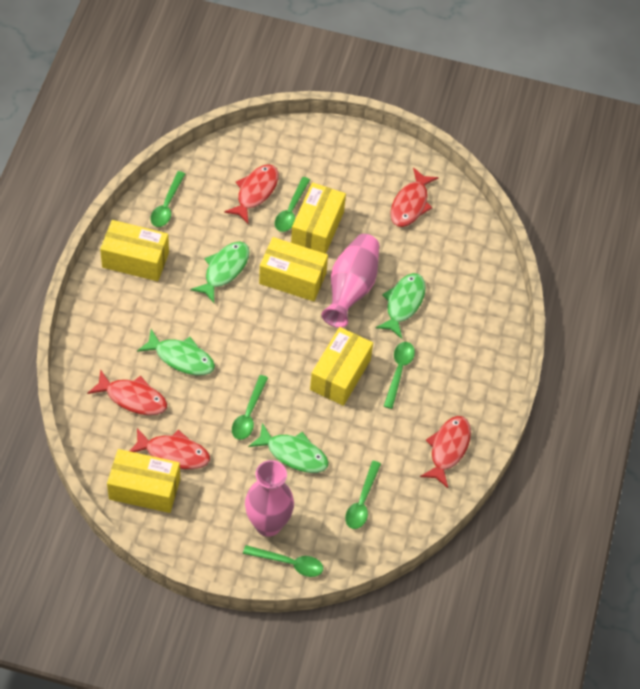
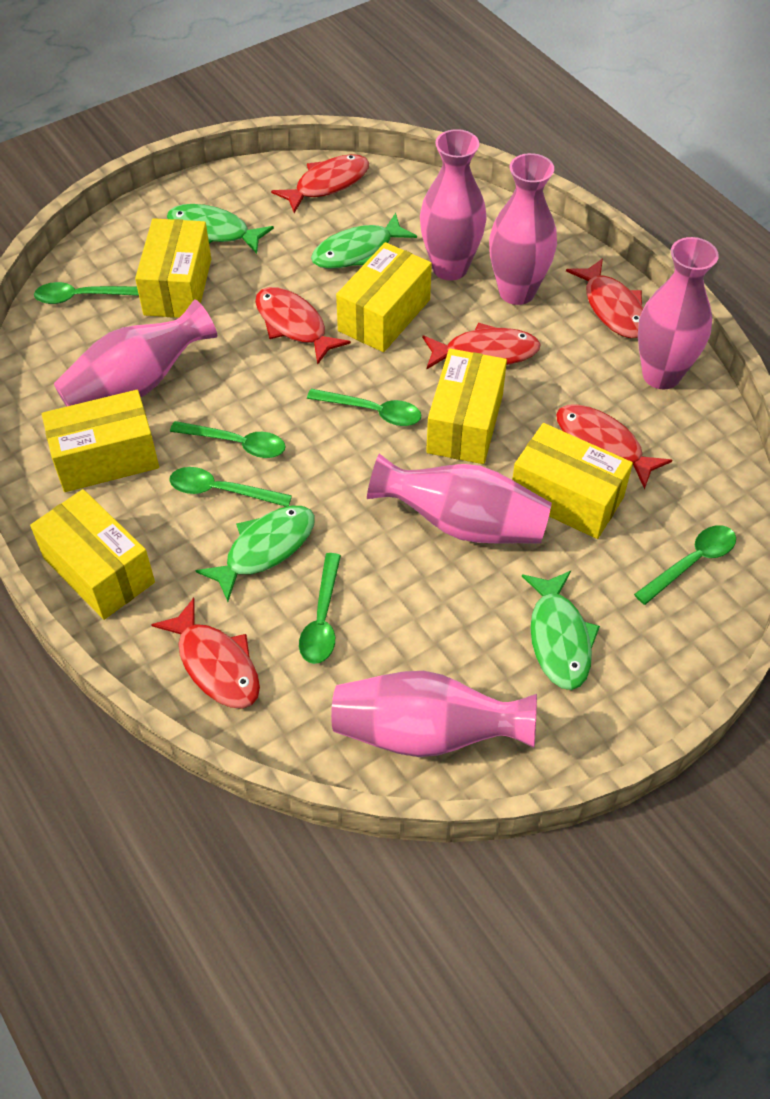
pink vase: 2 -> 6
red fish: 5 -> 6
yellow box: 5 -> 6

